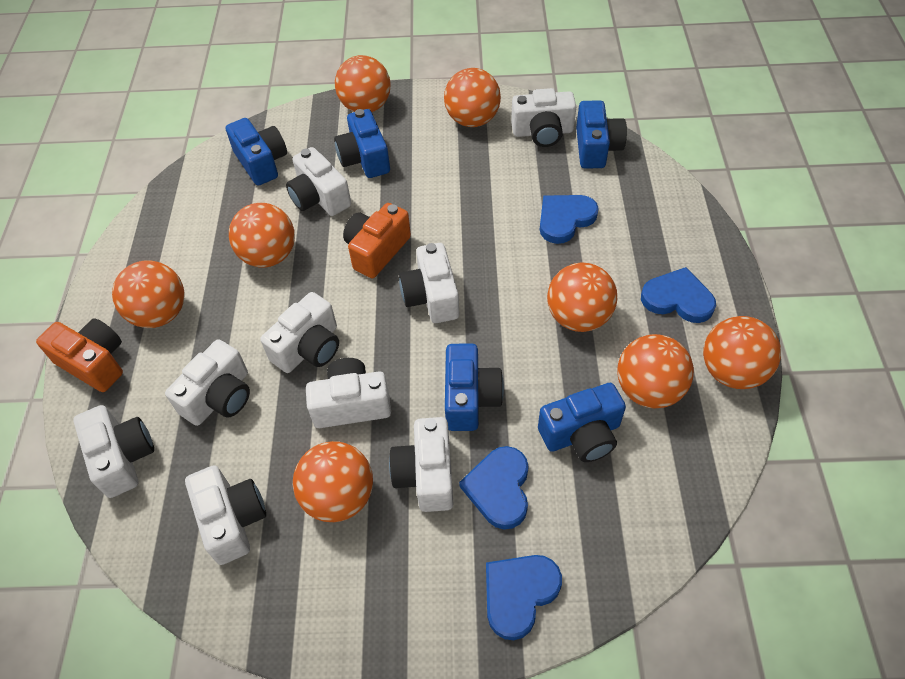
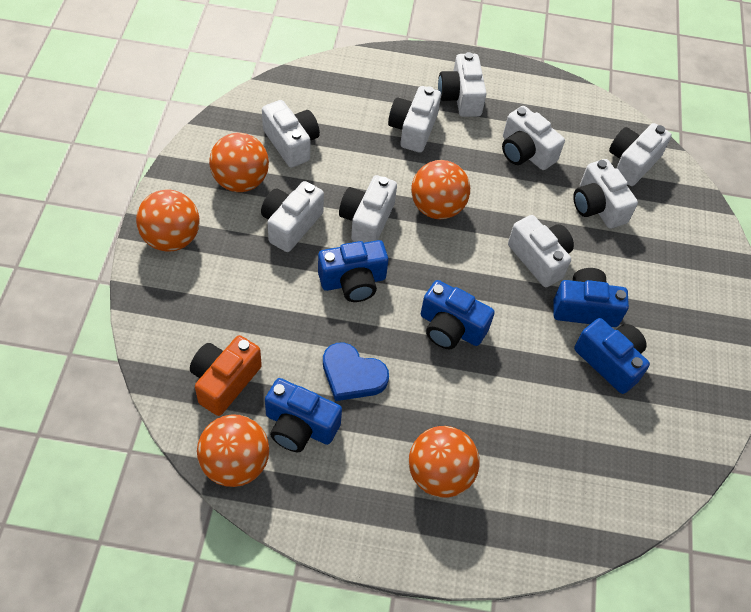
blue heart: 4 -> 1
orange ball: 8 -> 5
orange camera: 2 -> 1

